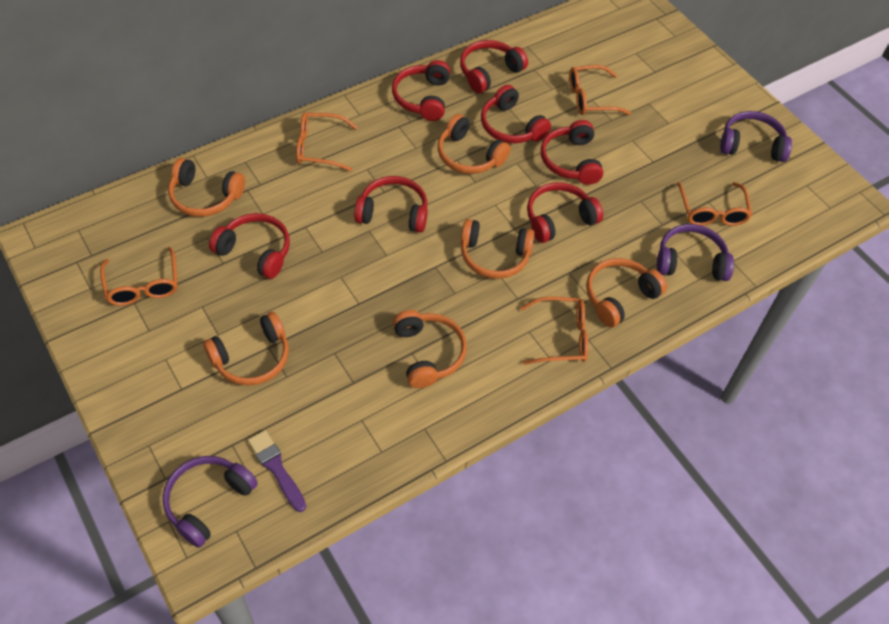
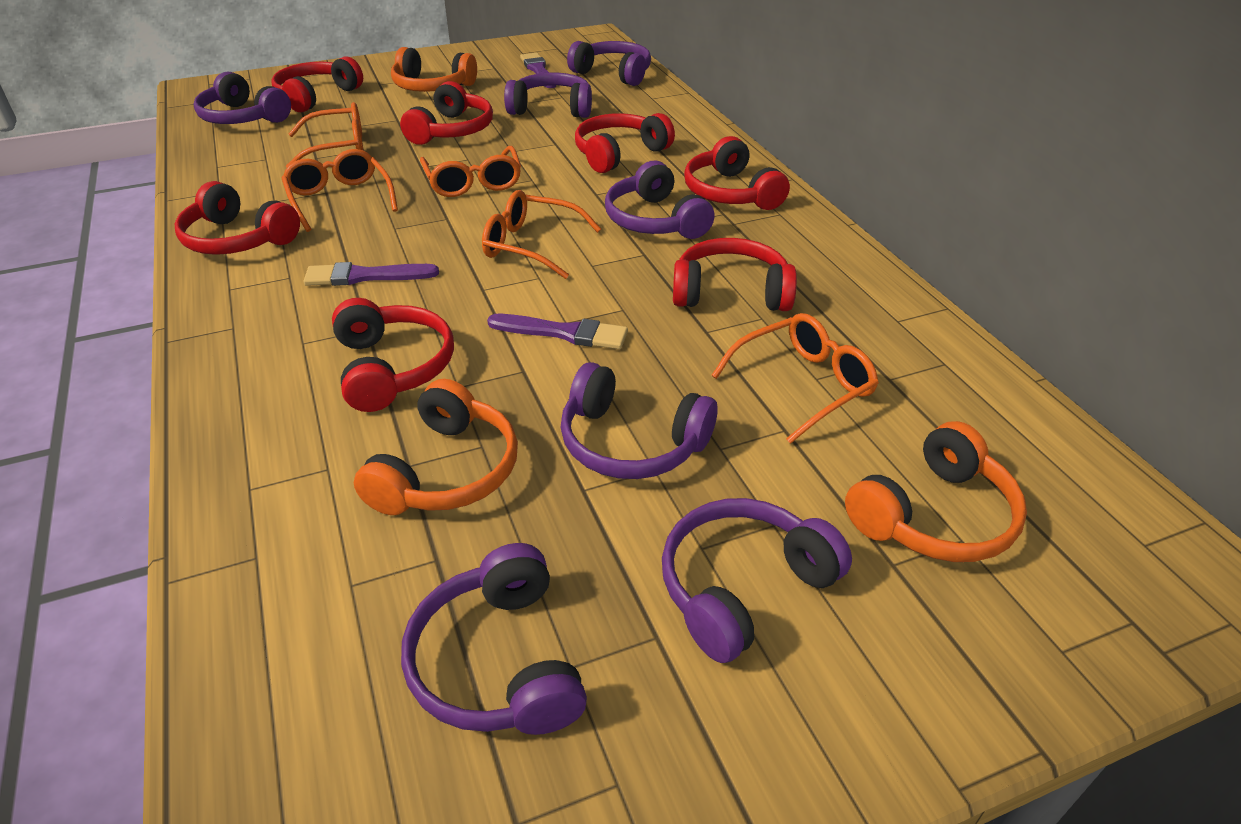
orange headphones: 6 -> 3
purple brush: 1 -> 3
purple headphones: 3 -> 7

